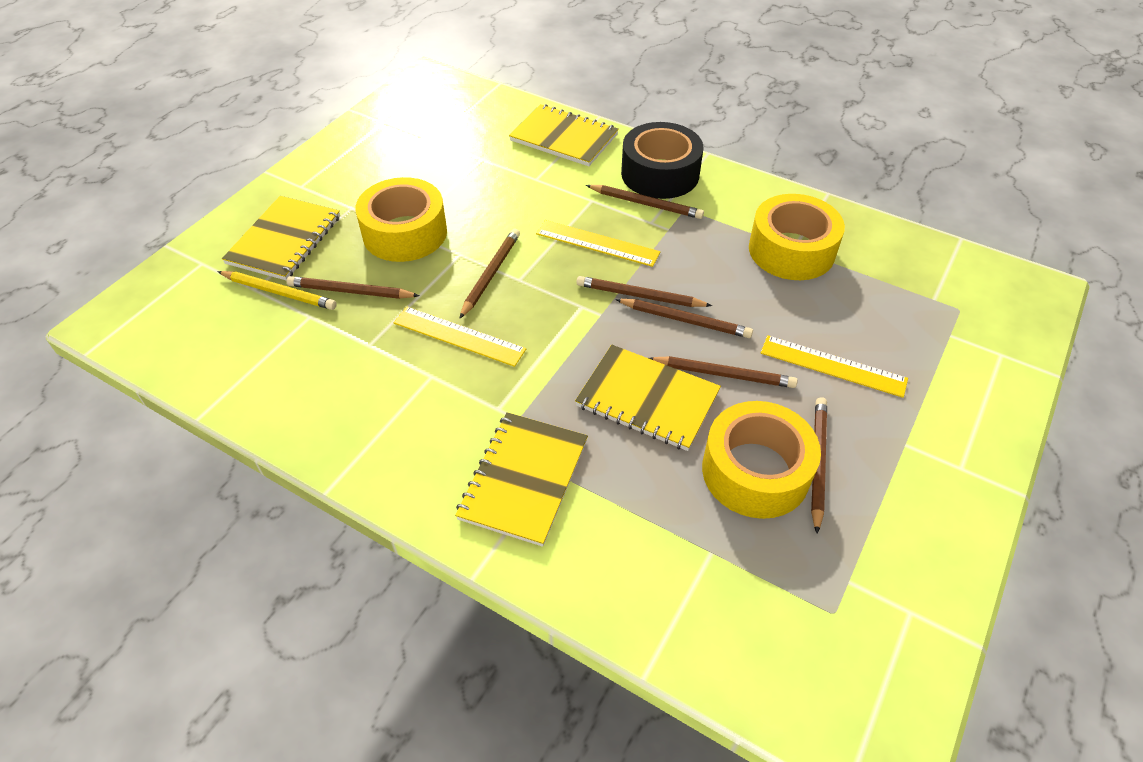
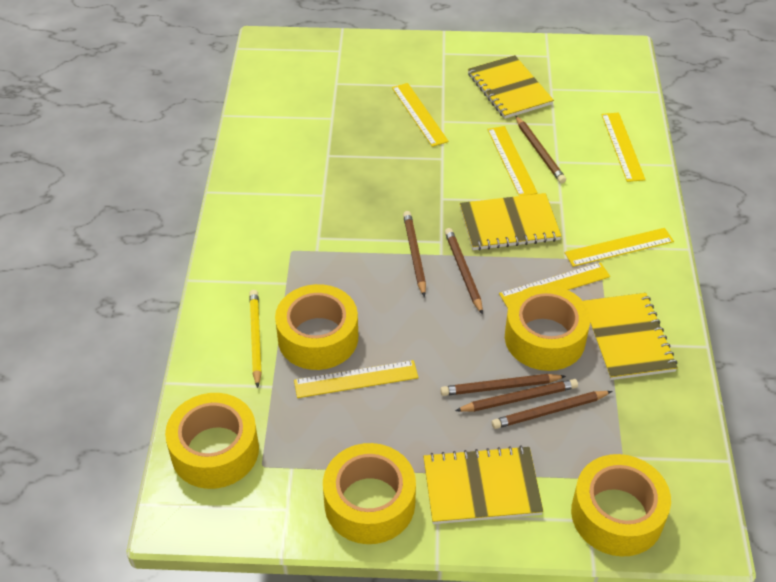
black tape: 1 -> 0
brown pencil: 7 -> 6
yellow ruler: 3 -> 6
yellow tape: 3 -> 5

